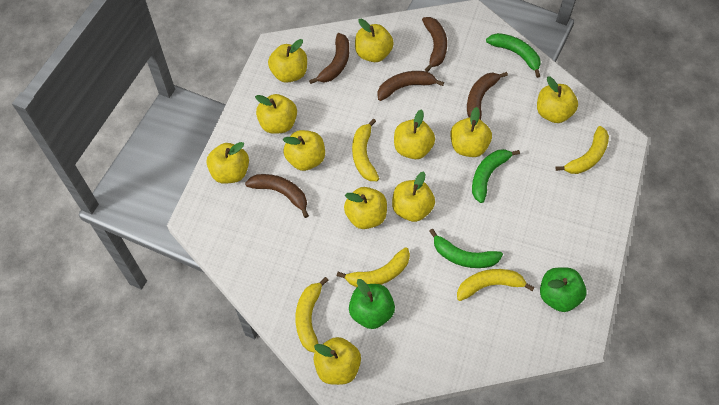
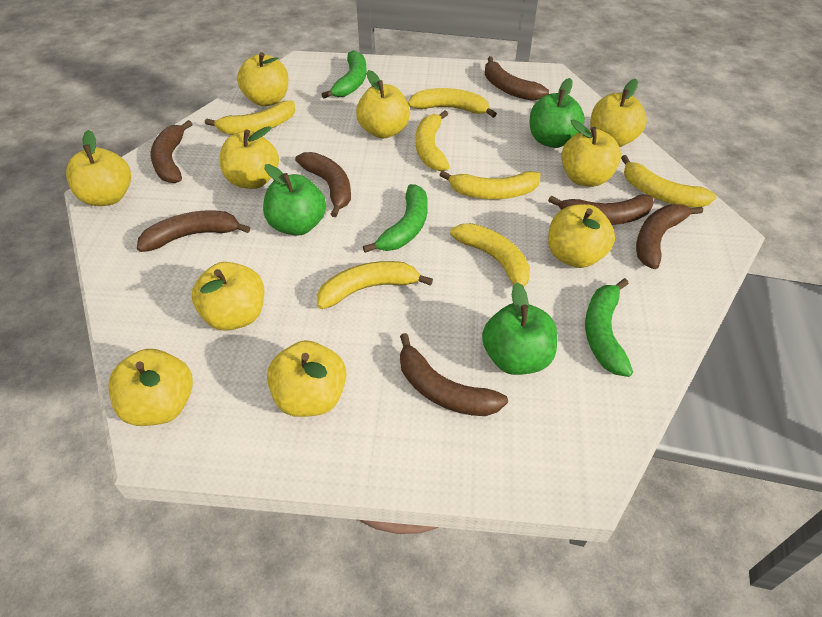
brown banana: 5 -> 7
green apple: 2 -> 3
yellow apple: 11 -> 10
yellow banana: 5 -> 7

